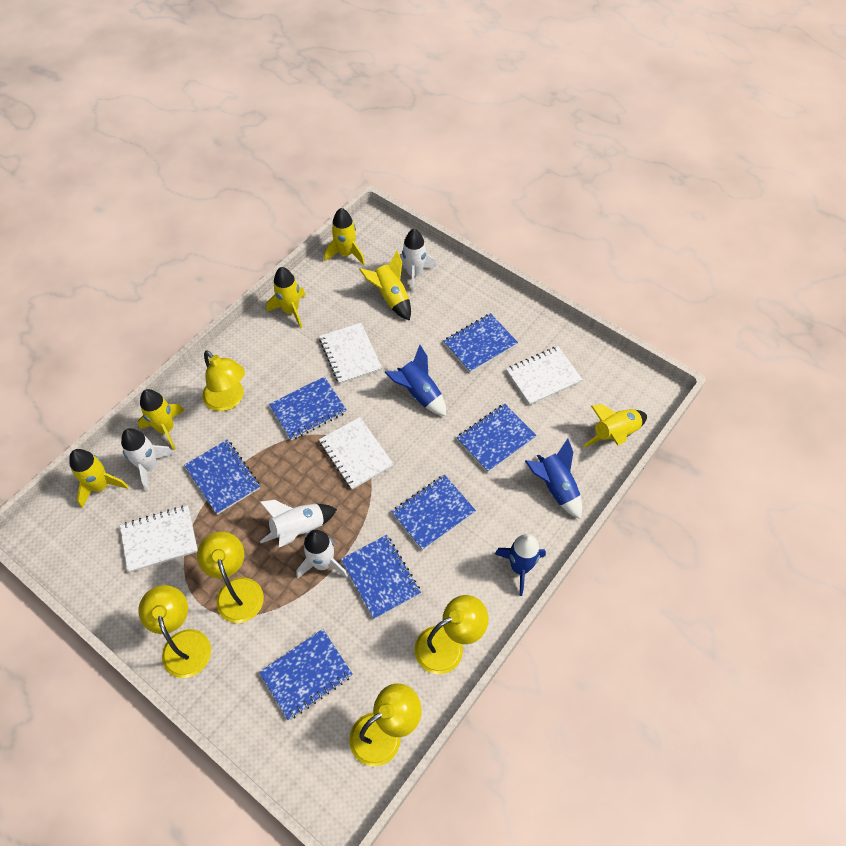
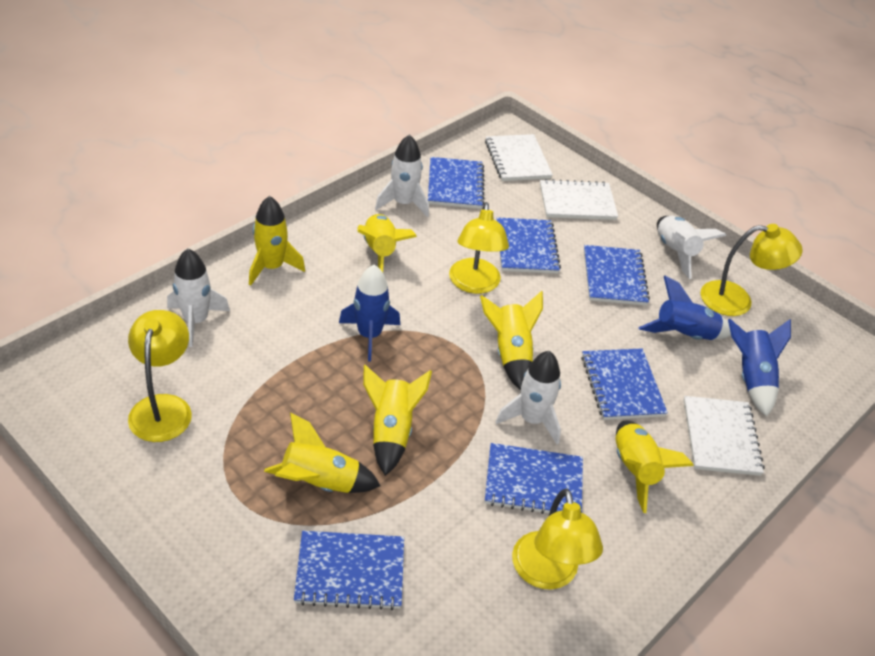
blue notebook: 7 -> 6
white notebook: 4 -> 3
yellow lamp: 5 -> 4

